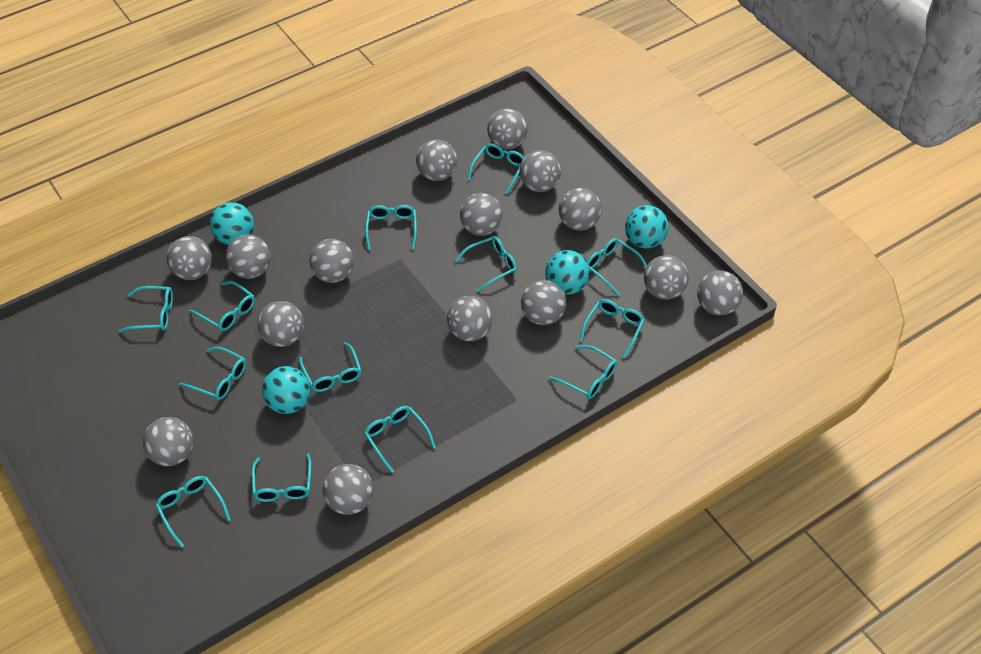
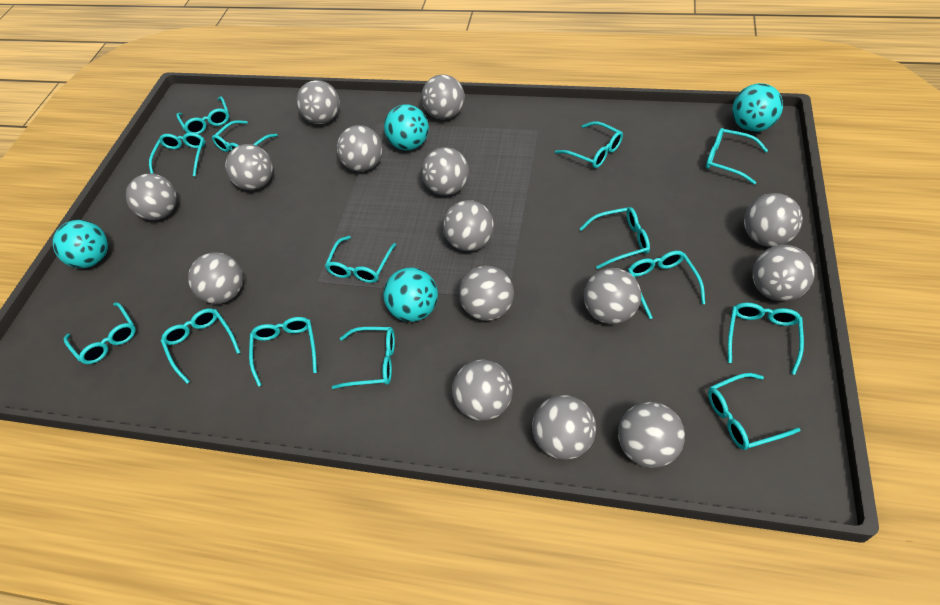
turquoise glasses: 13 -> 14

